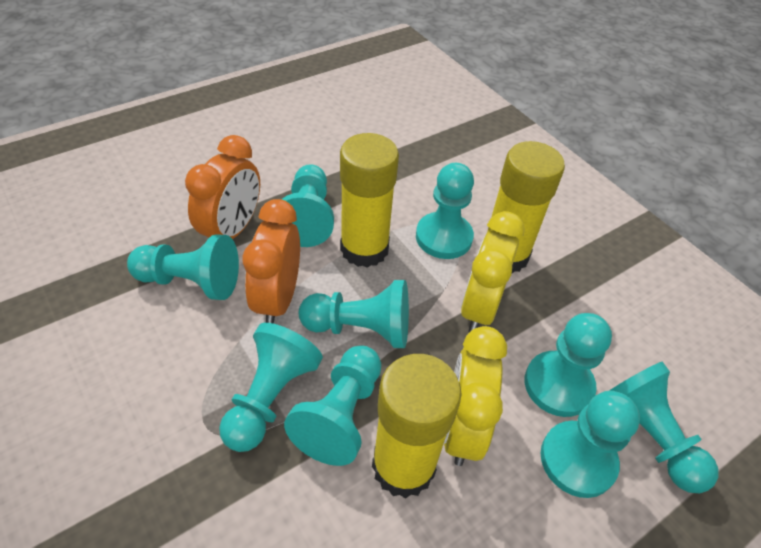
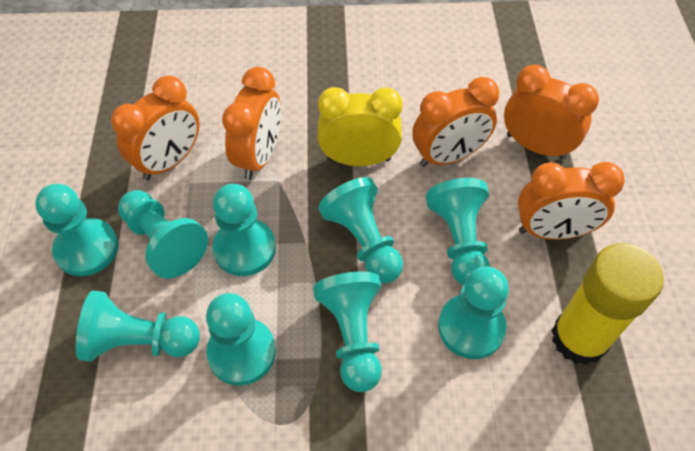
orange clock: 2 -> 5
yellow clock: 2 -> 1
yellow glue stick: 3 -> 1

